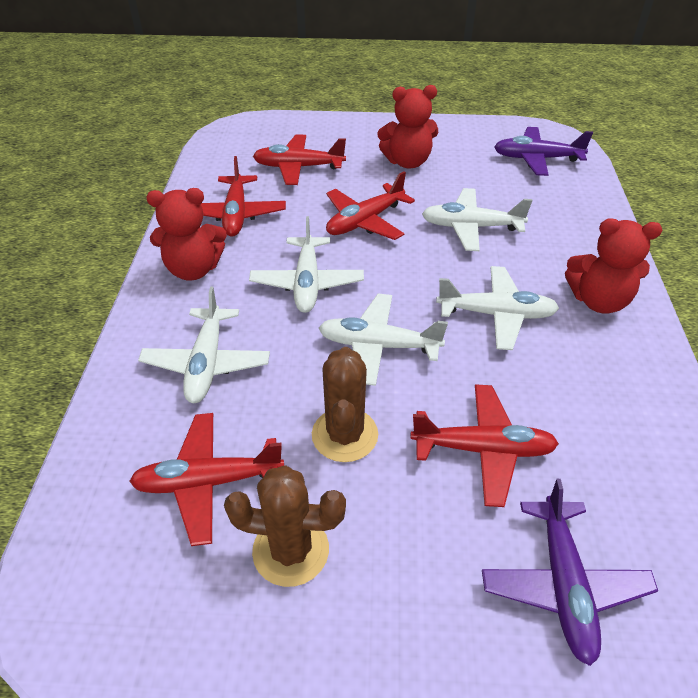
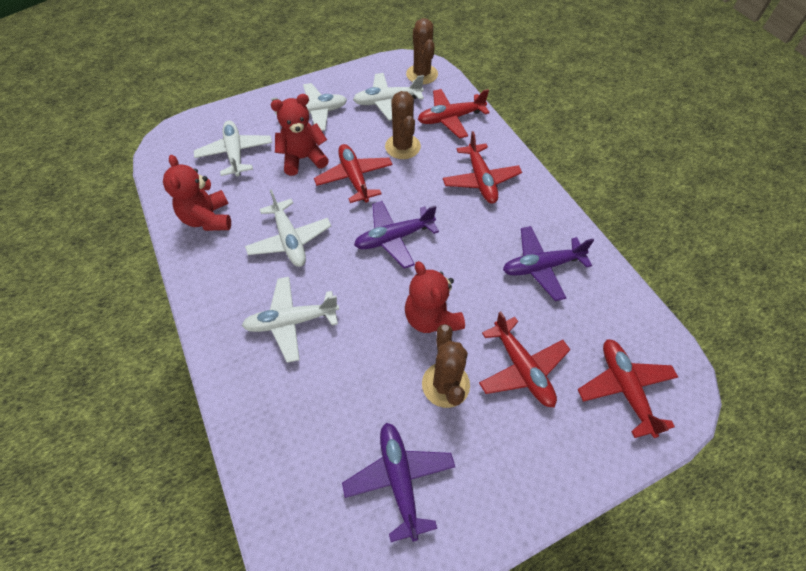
brown cactus: 2 -> 3
purple plane: 2 -> 3

